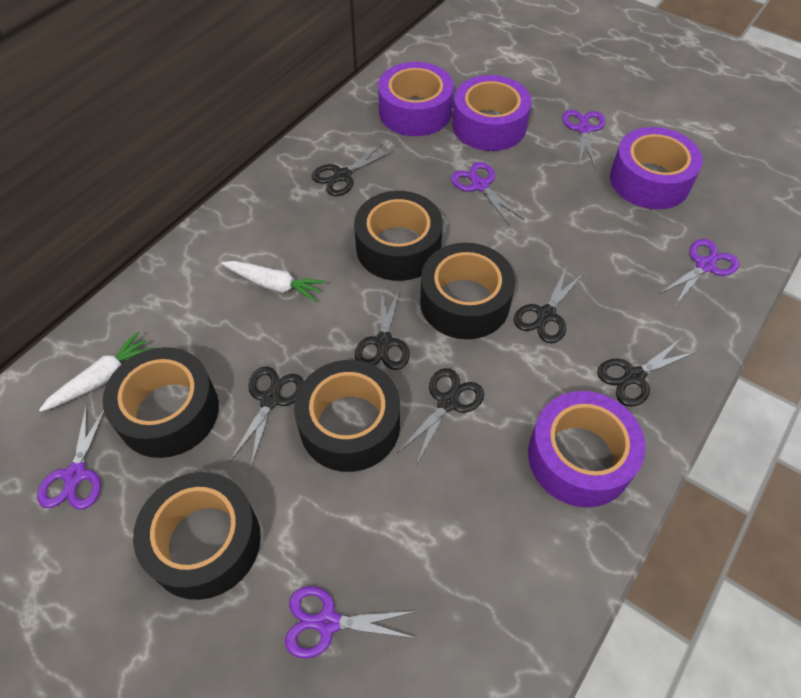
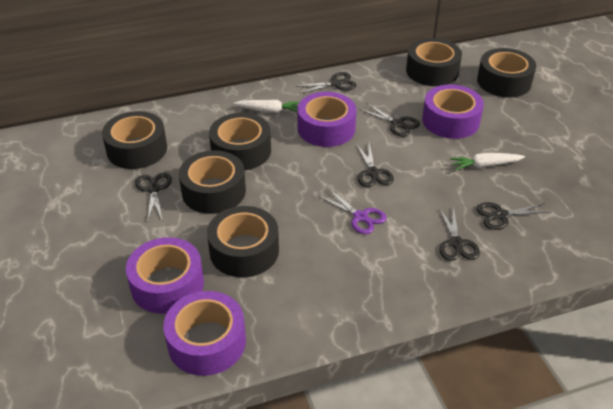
black tape: 5 -> 6
purple scissors: 5 -> 1

